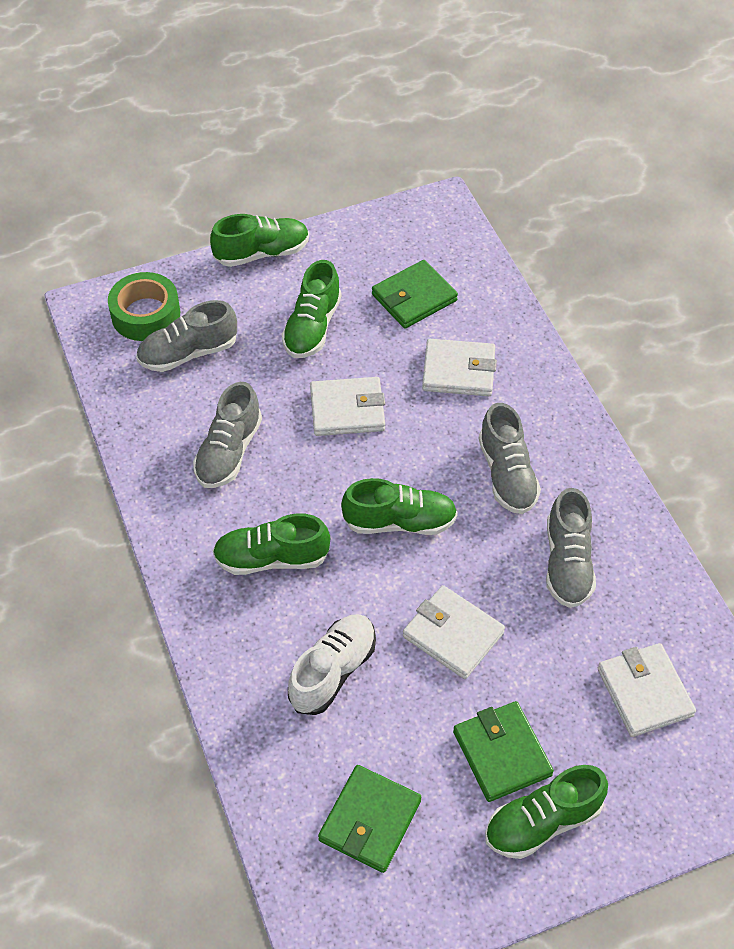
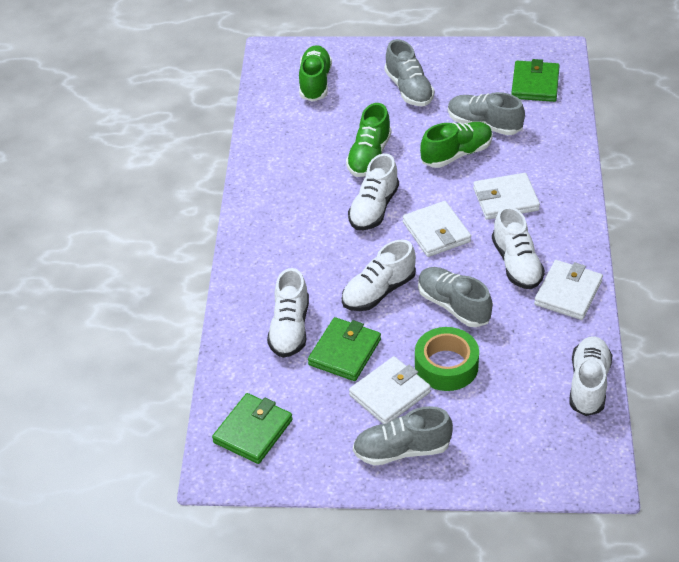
green shoe: 5 -> 3
white shoe: 1 -> 5

